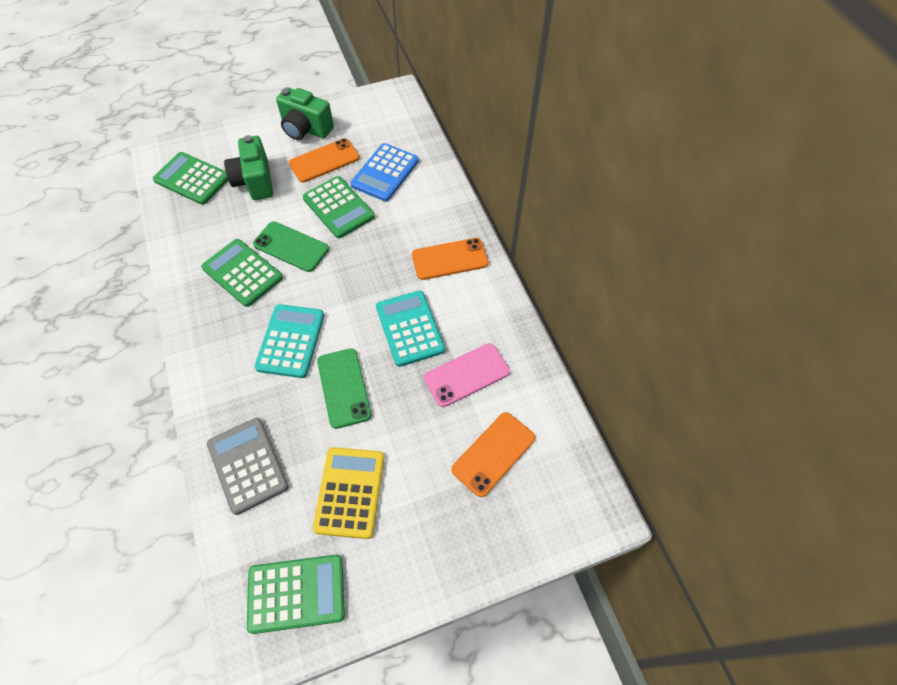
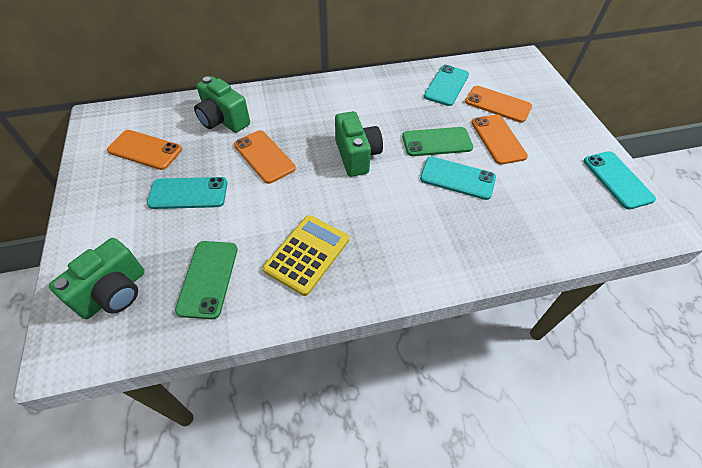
blue calculator: 1 -> 0
green calculator: 4 -> 0
green camera: 2 -> 3
grey calculator: 1 -> 0
orange phone: 3 -> 4
pink phone: 1 -> 0
turquoise calculator: 2 -> 0
turquoise phone: 0 -> 4

